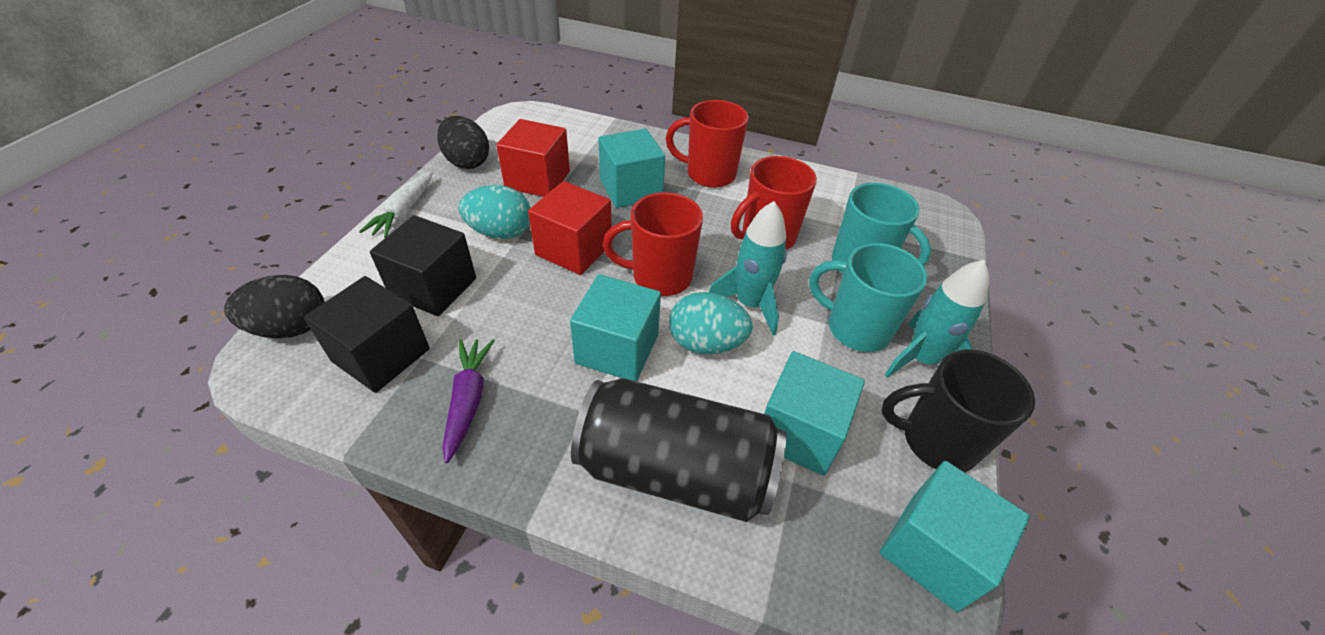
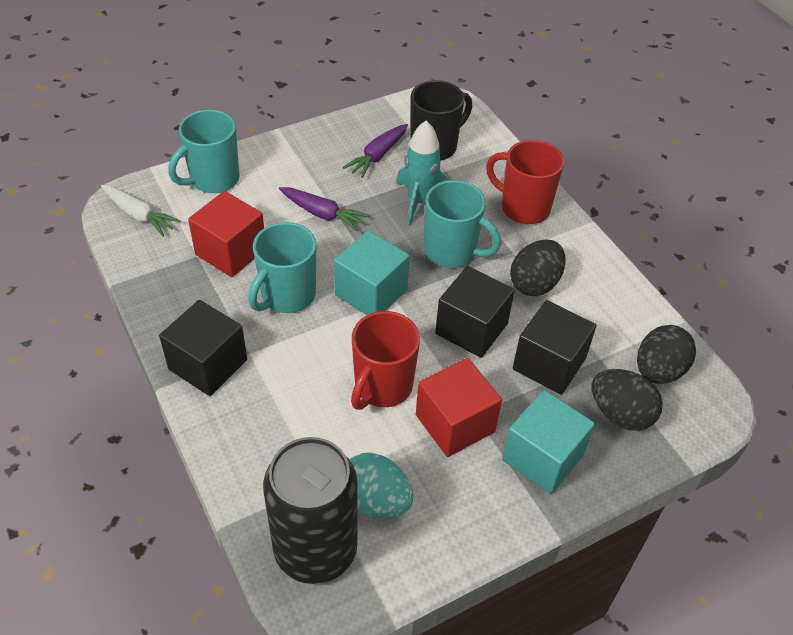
black cube: 2 -> 3
black egg: 2 -> 3
purple carrot: 1 -> 2
red mug: 3 -> 2
turquoise cube: 4 -> 2
turquoise egg: 2 -> 1
turquoise mug: 2 -> 3
turquoise rocket: 2 -> 1

